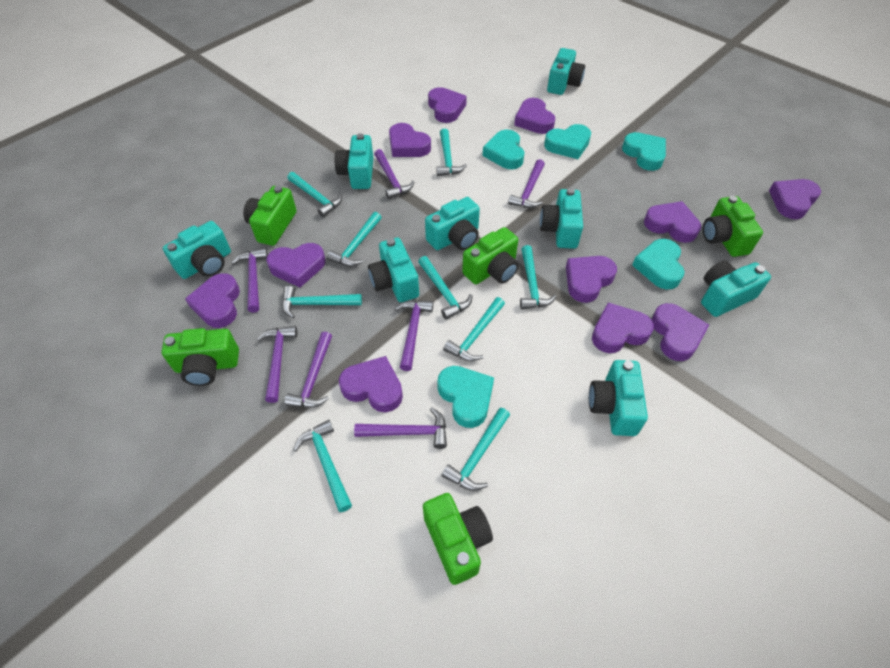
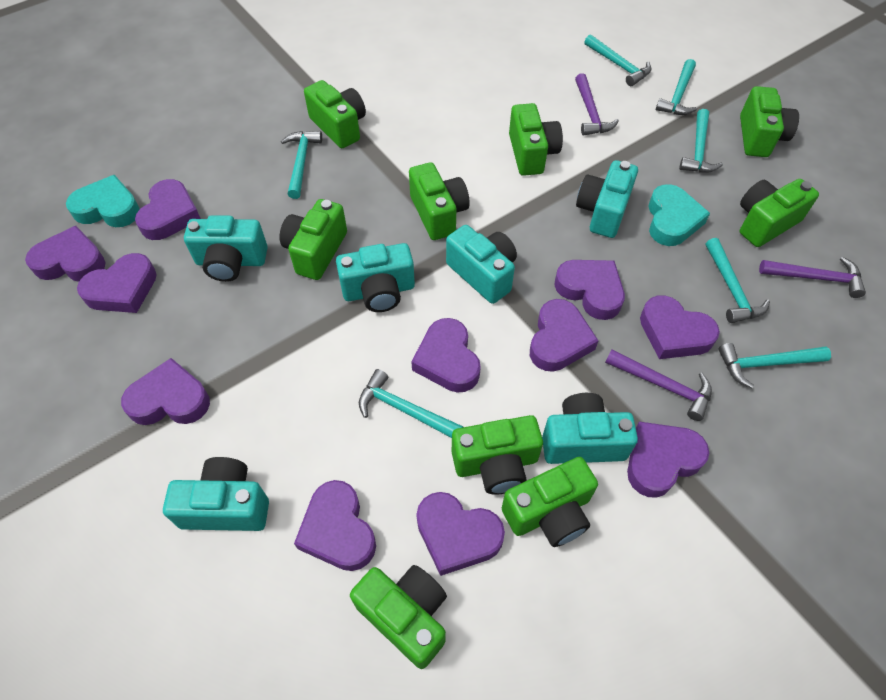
green camera: 5 -> 9
purple hammer: 7 -> 3
turquoise camera: 8 -> 6
turquoise hammer: 9 -> 7
turquoise heart: 5 -> 2

